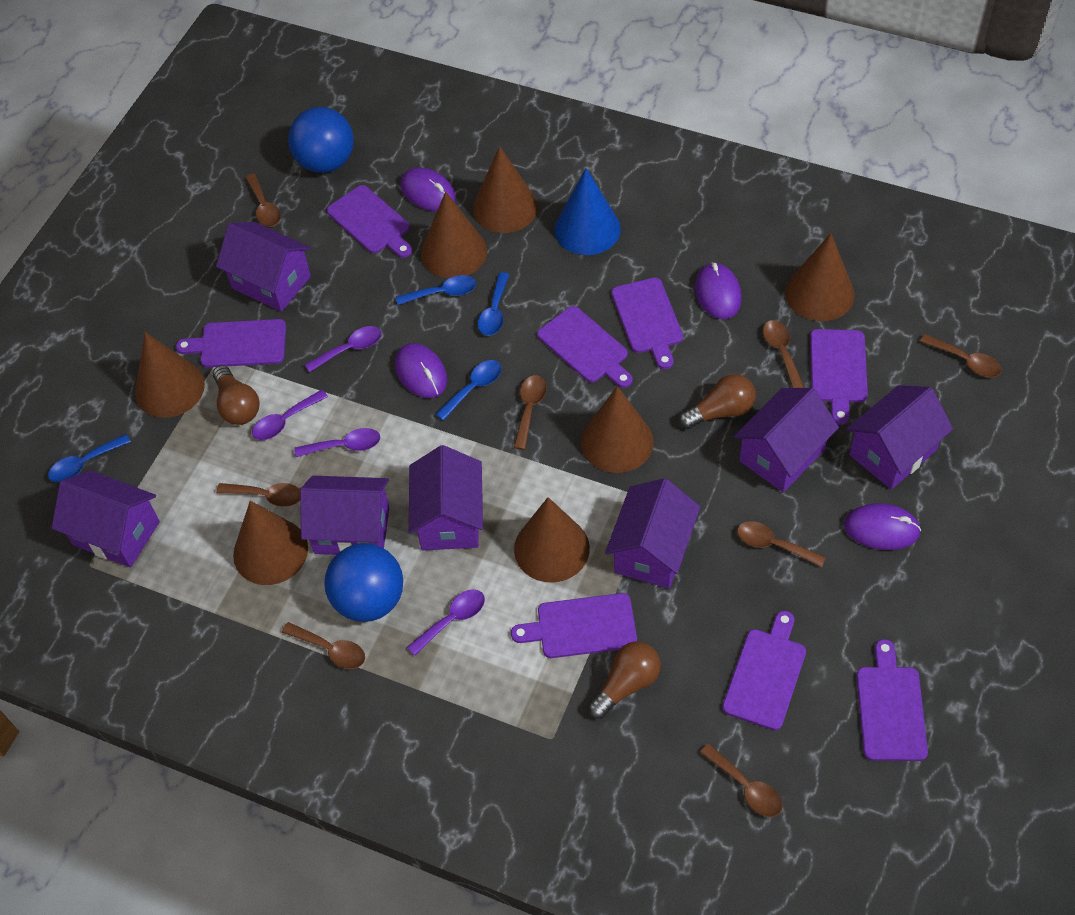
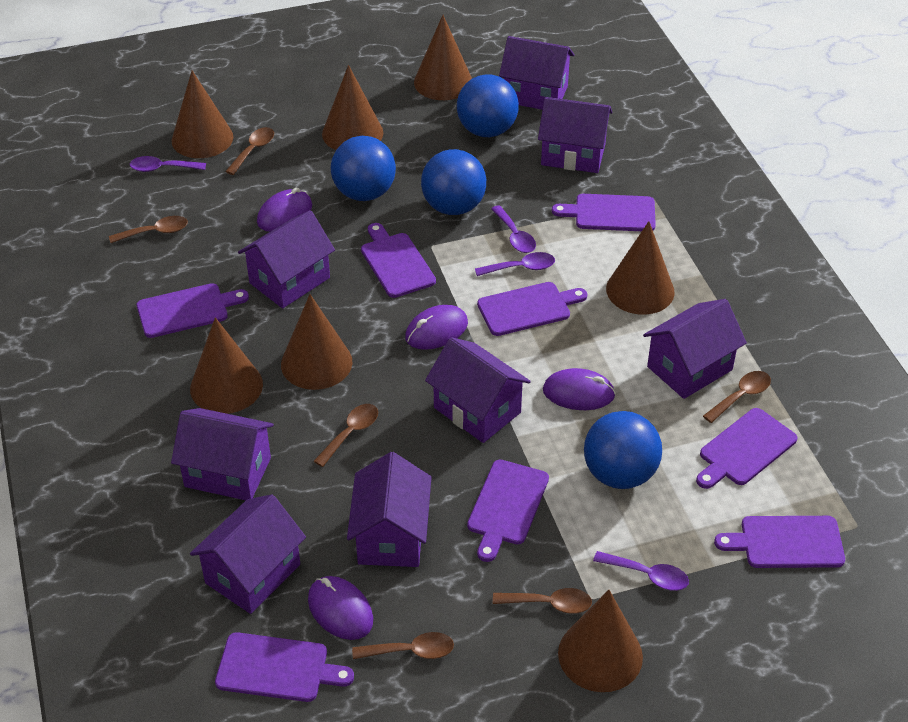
blue ball: 2 -> 4
blue cone: 1 -> 0
blue spoon: 4 -> 0
brown light bulb: 3 -> 0
brown spoon: 8 -> 6
purple house: 7 -> 8

